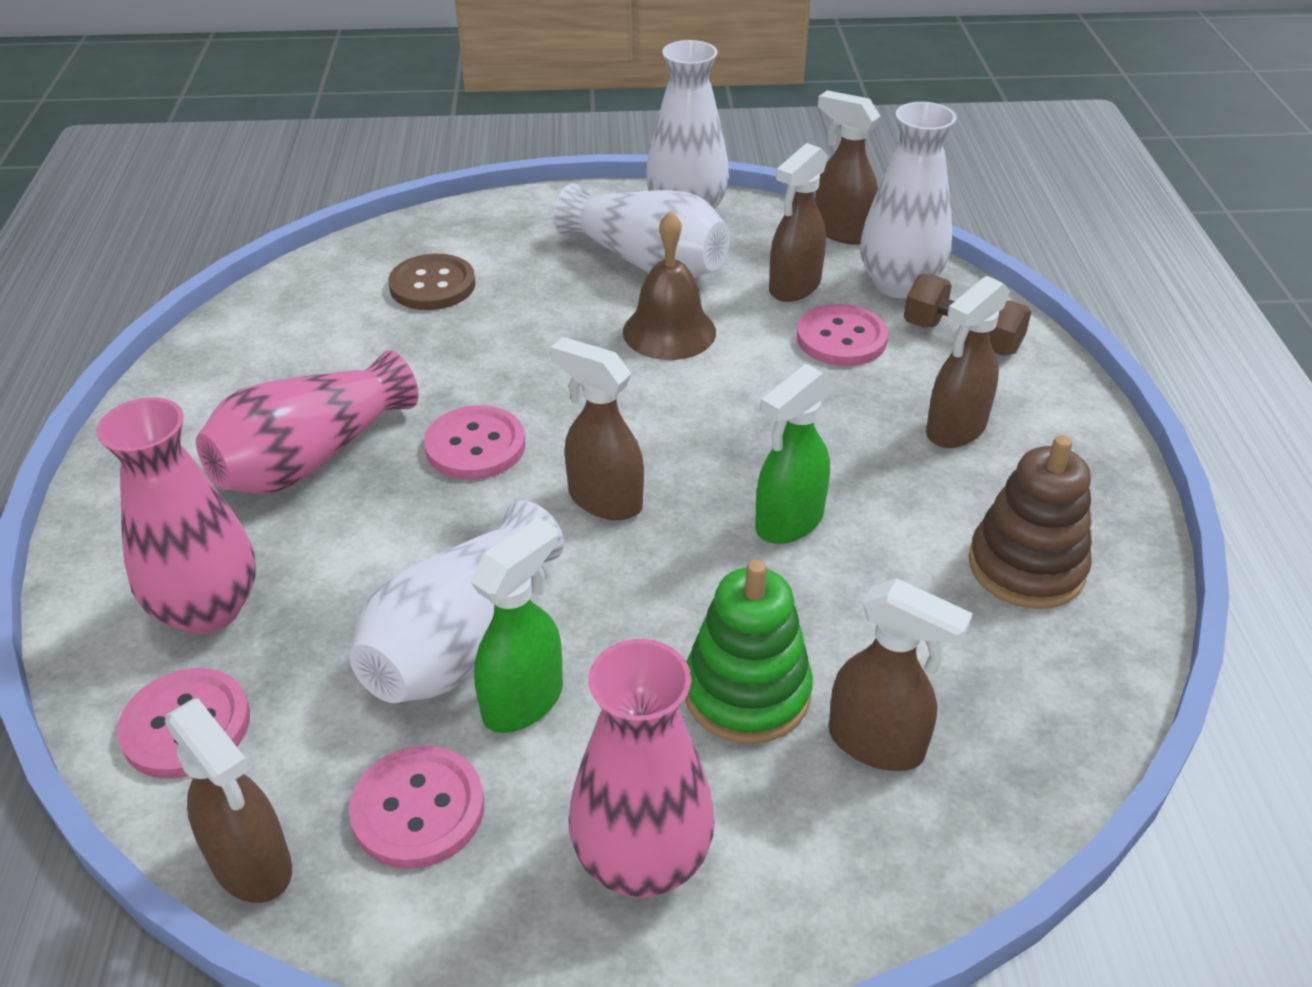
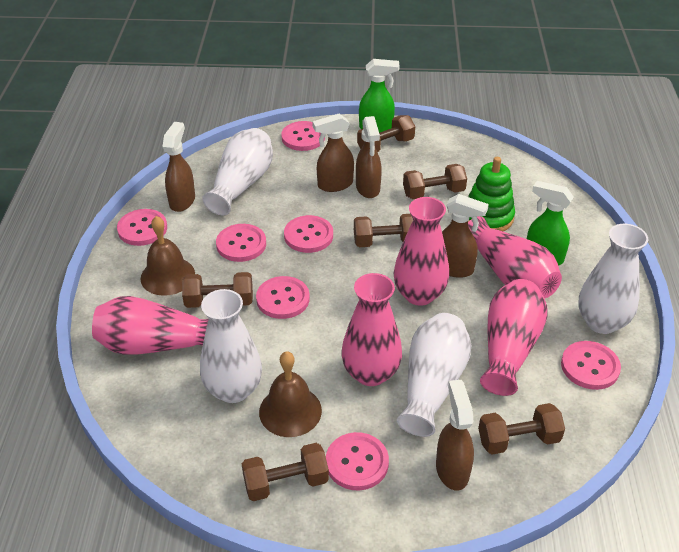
brown bell: 1 -> 2
brown button: 1 -> 0
brown dumbbell: 1 -> 6
brown spray bottle: 6 -> 5
brown stacking toy: 1 -> 0
pink button: 4 -> 7
pink vase: 3 -> 5

